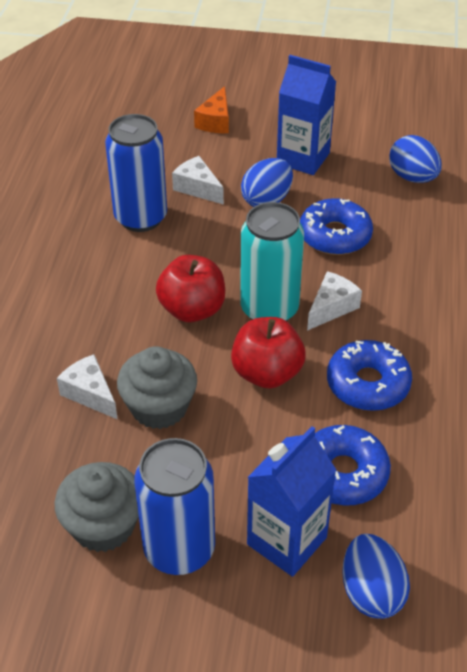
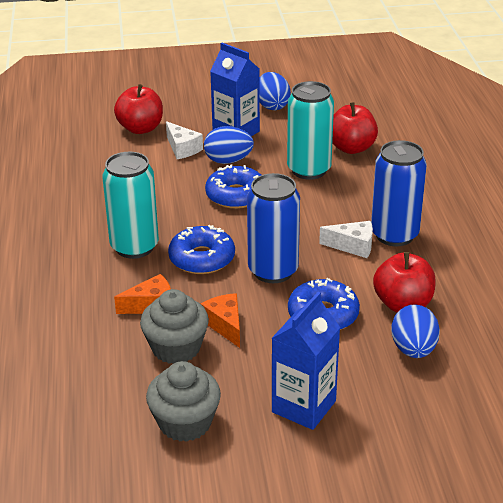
orange cheese: 1 -> 2
red apple: 2 -> 3
turquoise can: 1 -> 2
white cheese: 3 -> 2

